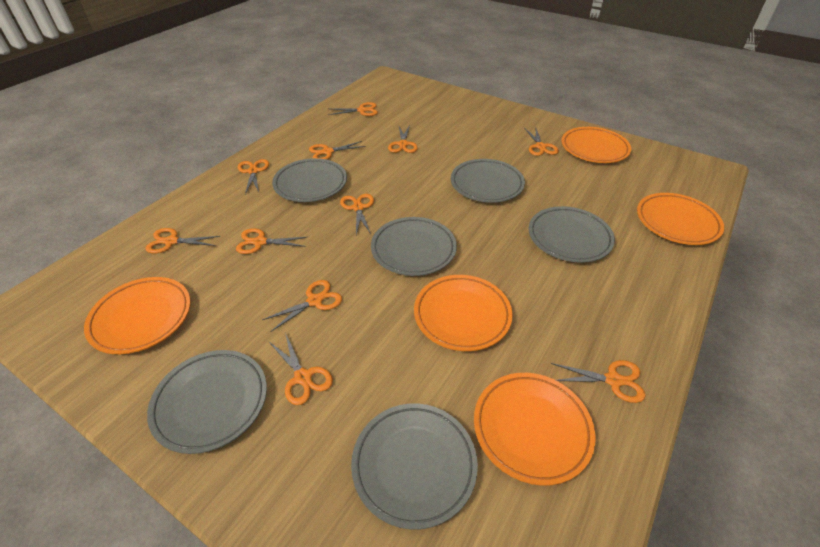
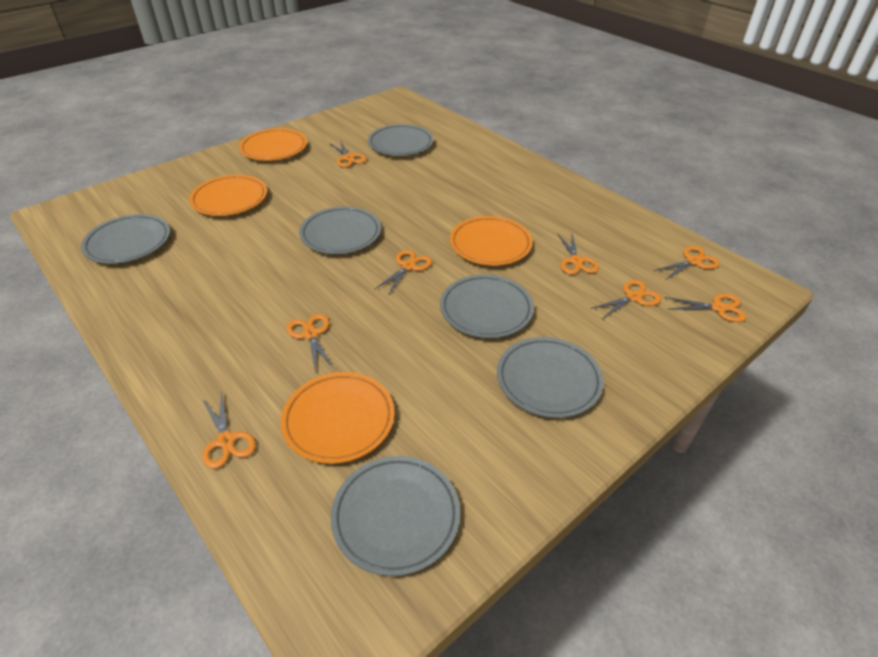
orange plate: 5 -> 4
orange scissors: 11 -> 8

